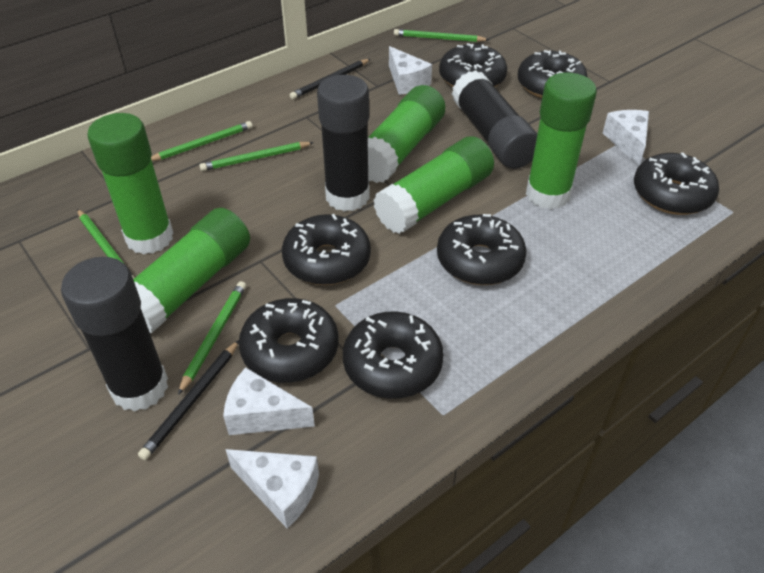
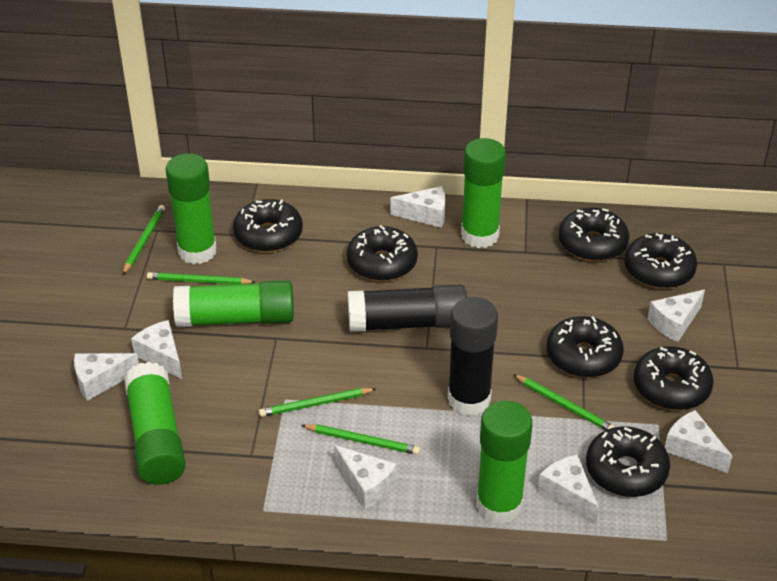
black glue stick: 3 -> 2
black pencil: 2 -> 0
white cheese: 4 -> 7

